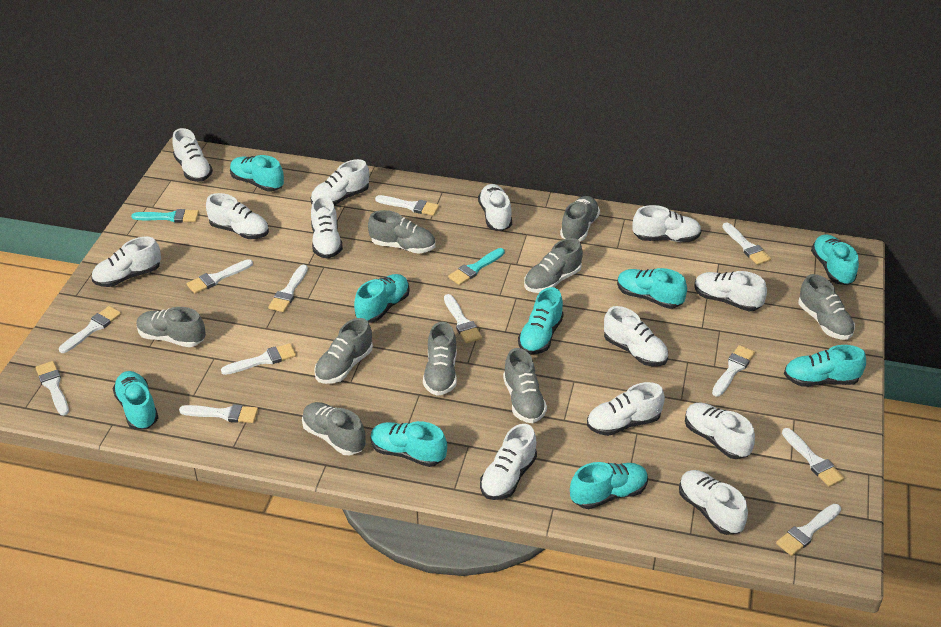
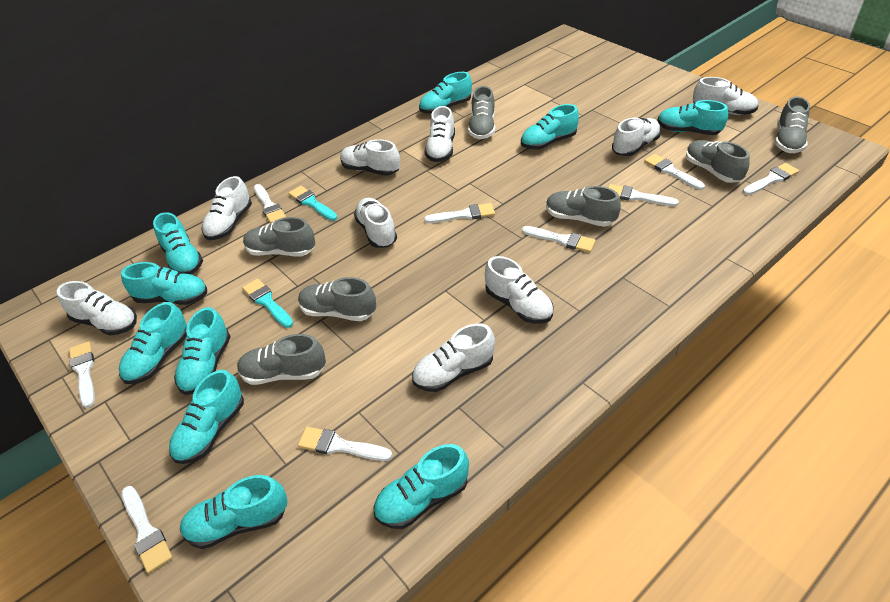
grey shoe: 9 -> 7
turquoise shoe: 9 -> 10
white brush: 12 -> 9
white shoe: 13 -> 9

